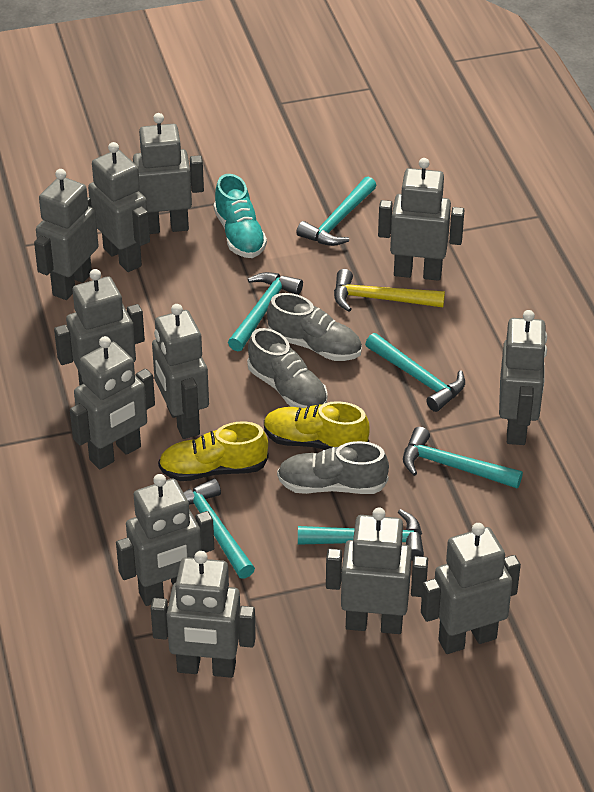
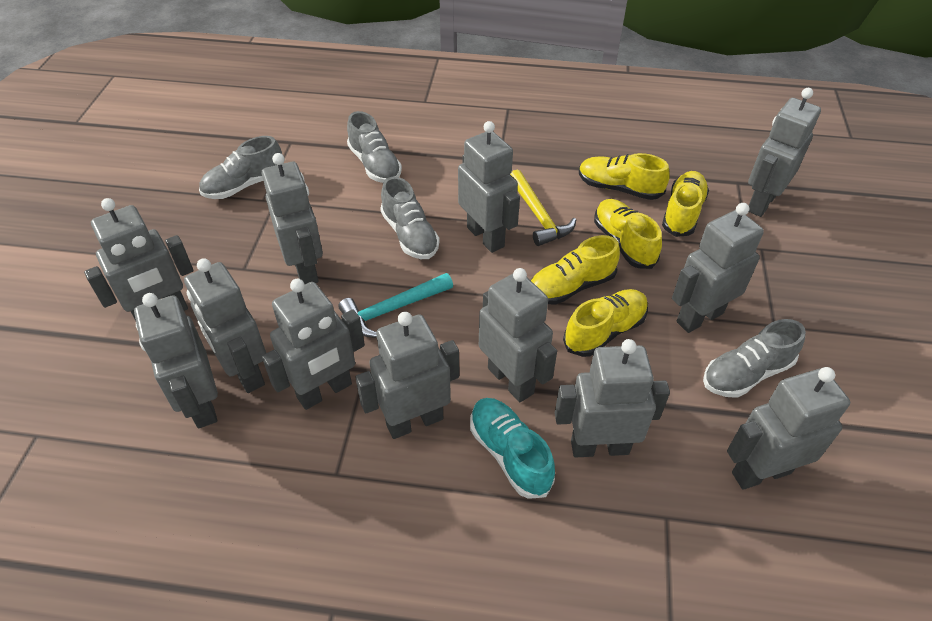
grey shoe: 3 -> 4
turquoise hammer: 6 -> 1
yellow shoe: 2 -> 5

